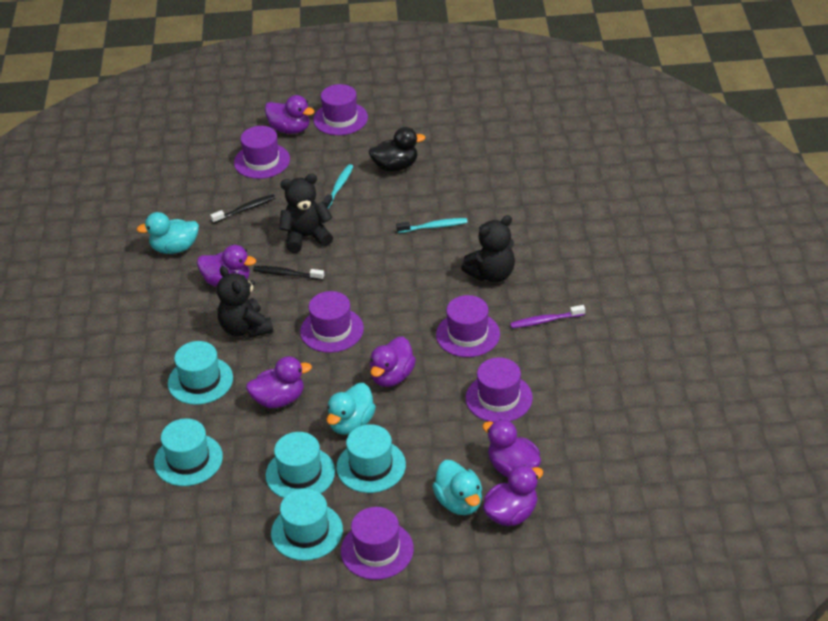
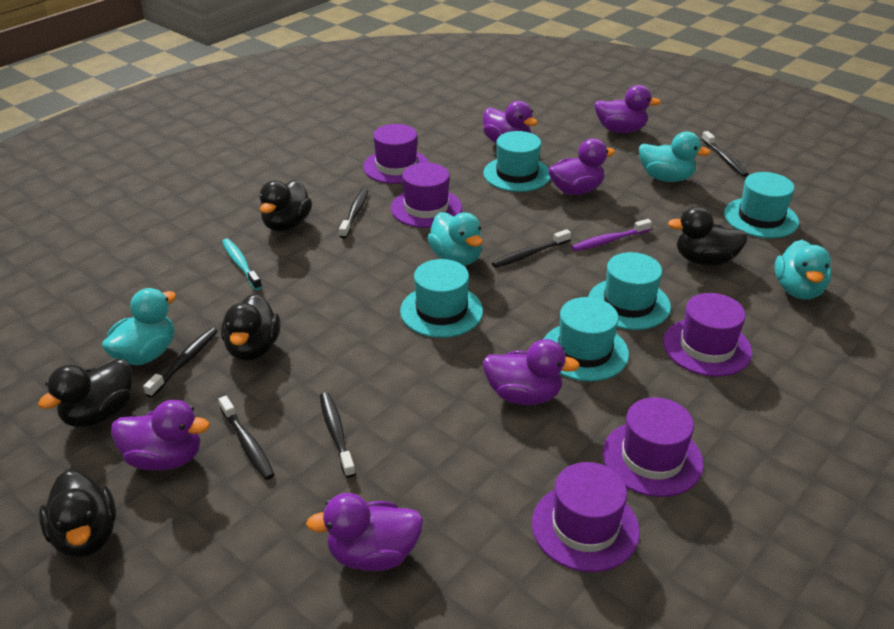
black duck: 1 -> 5
black teddy bear: 3 -> 0
black toothbrush: 2 -> 6
purple hat: 6 -> 5
turquoise duck: 3 -> 4
turquoise toothbrush: 2 -> 1

